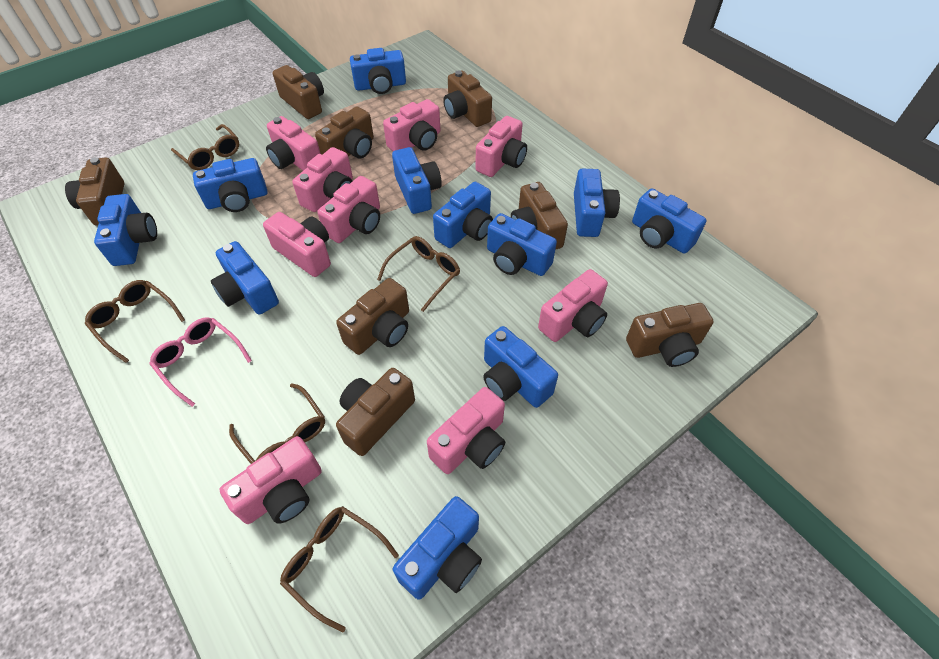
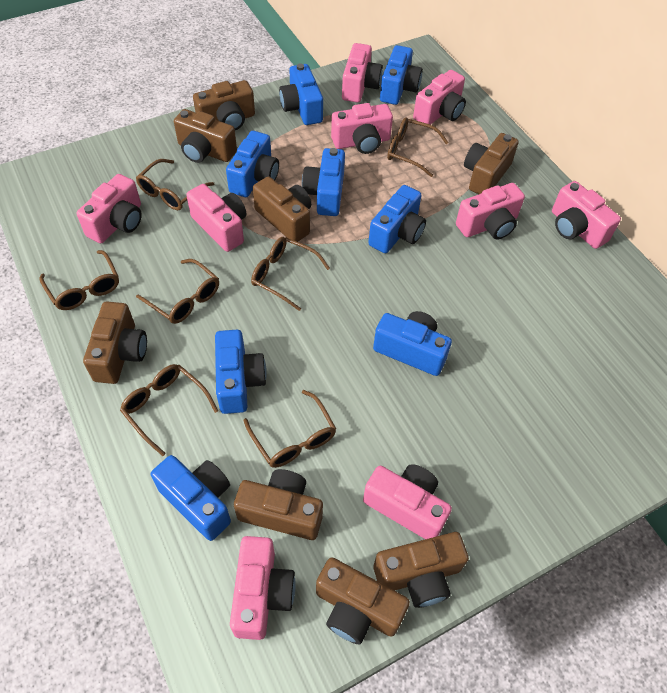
blue camera: 11 -> 8
brown glasses: 5 -> 7
pink glasses: 1 -> 0

